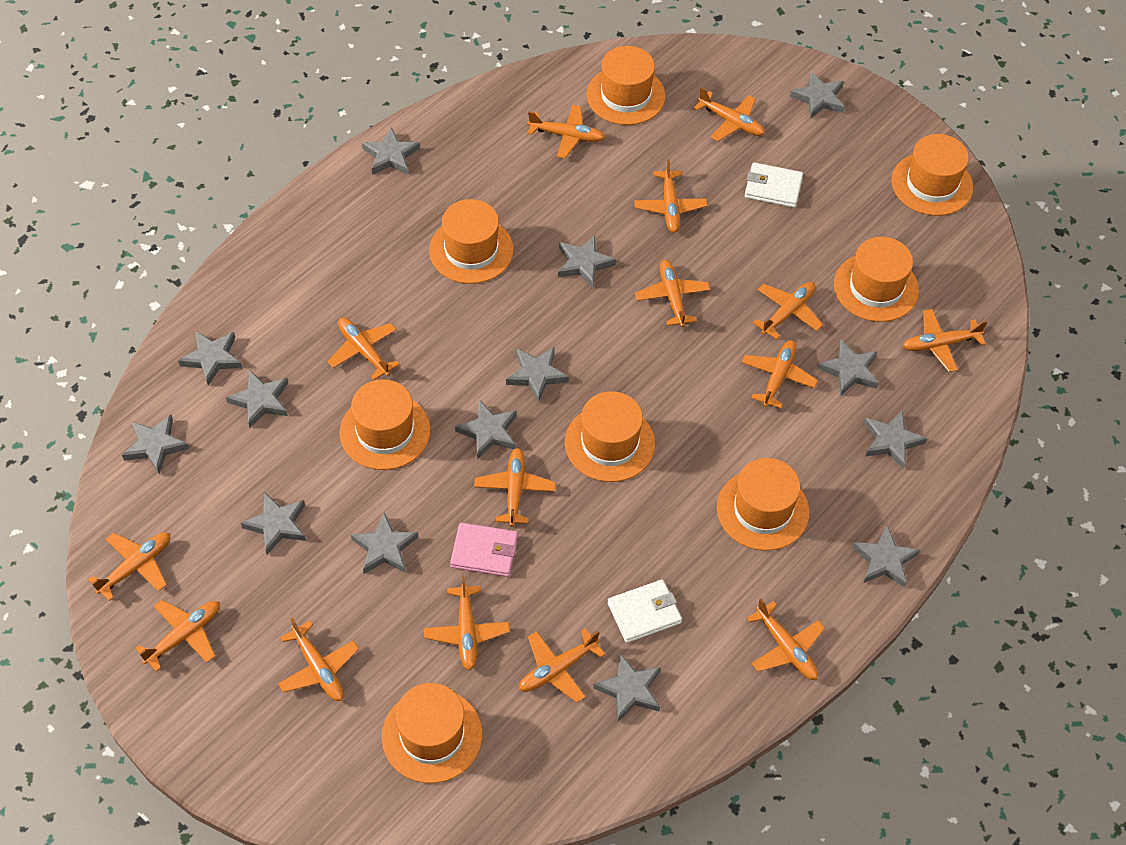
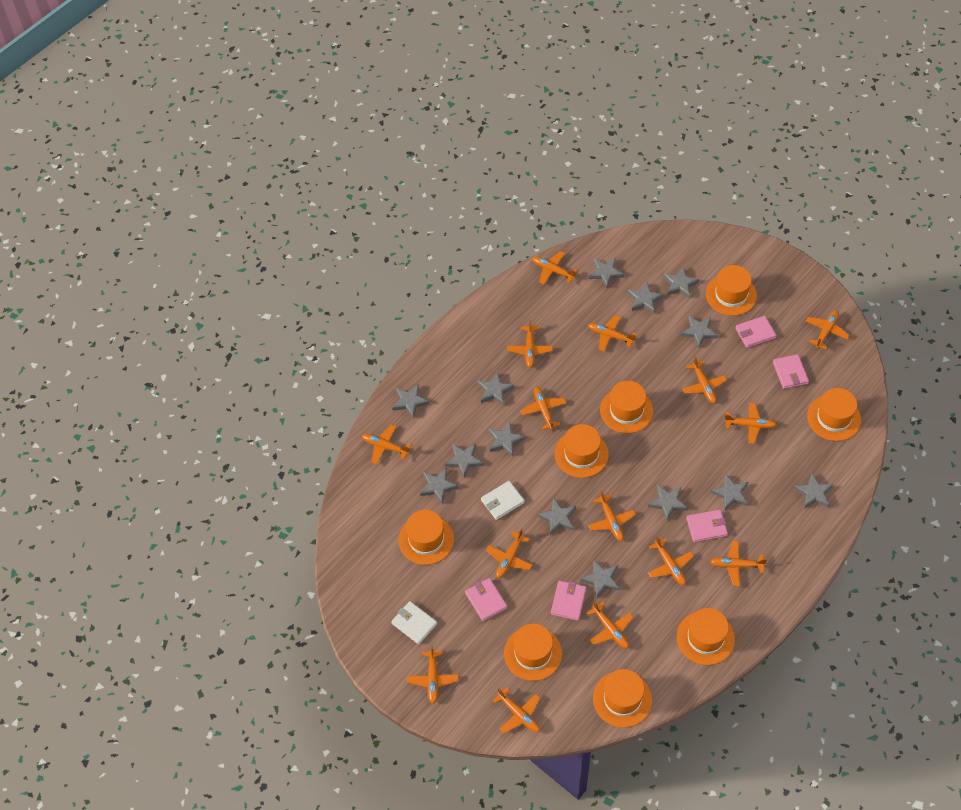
pink wallet: 1 -> 5

